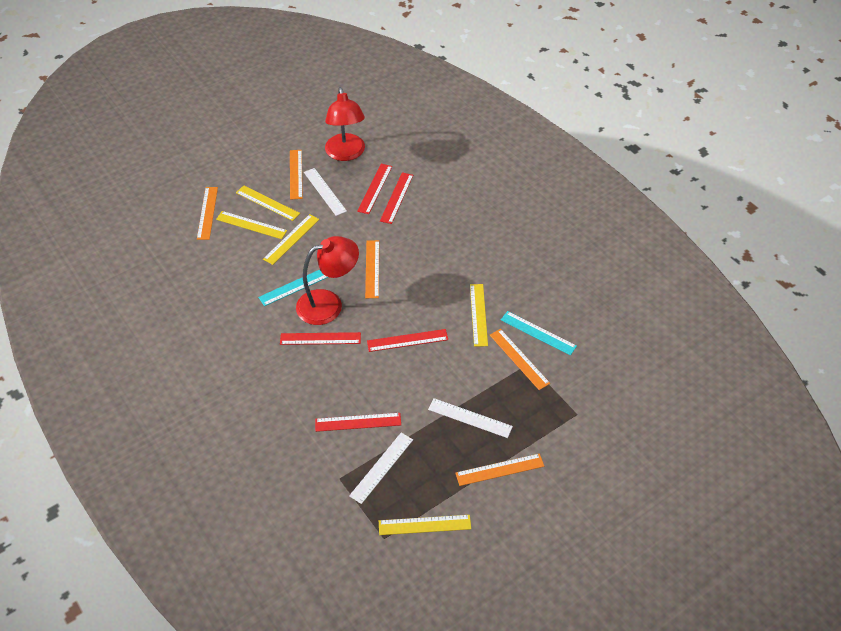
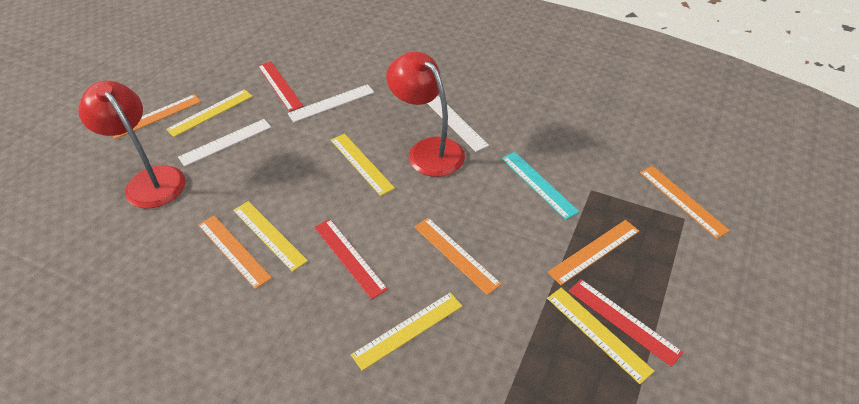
red ruler: 5 -> 3
turquoise ruler: 2 -> 1

